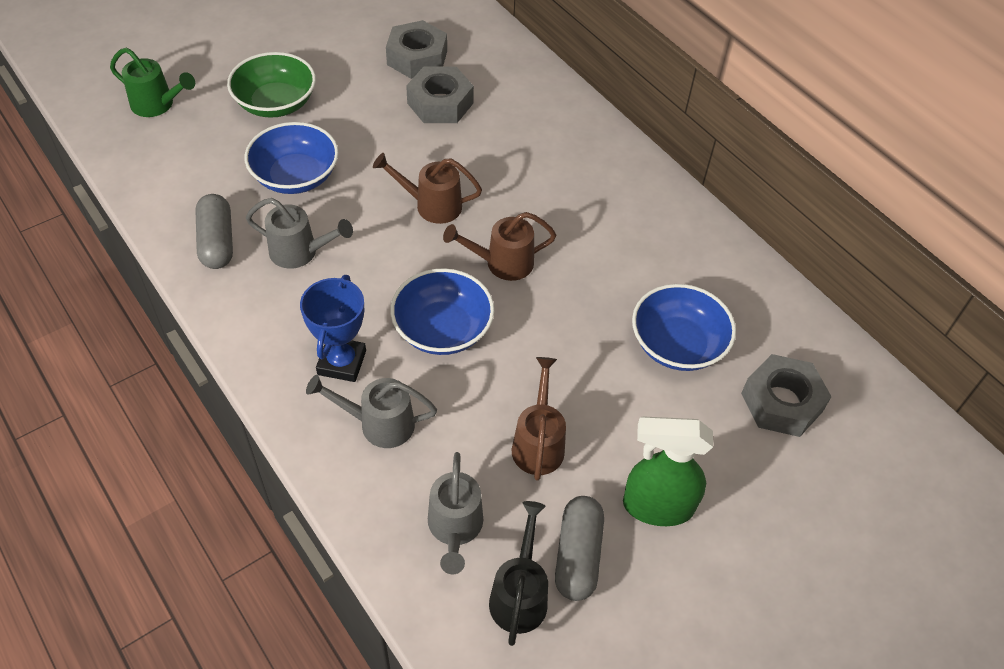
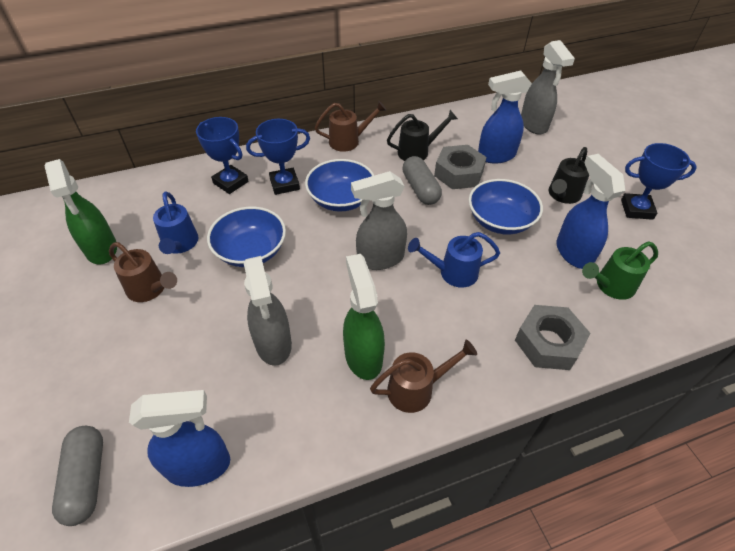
black watering can: 1 -> 2
blue spray bottle: 0 -> 3
blue trophy: 1 -> 3
blue watering can: 0 -> 2
green bowl: 1 -> 0
green spray bottle: 1 -> 2
grey nut: 3 -> 2
grey spray bottle: 0 -> 3
grey watering can: 3 -> 0

